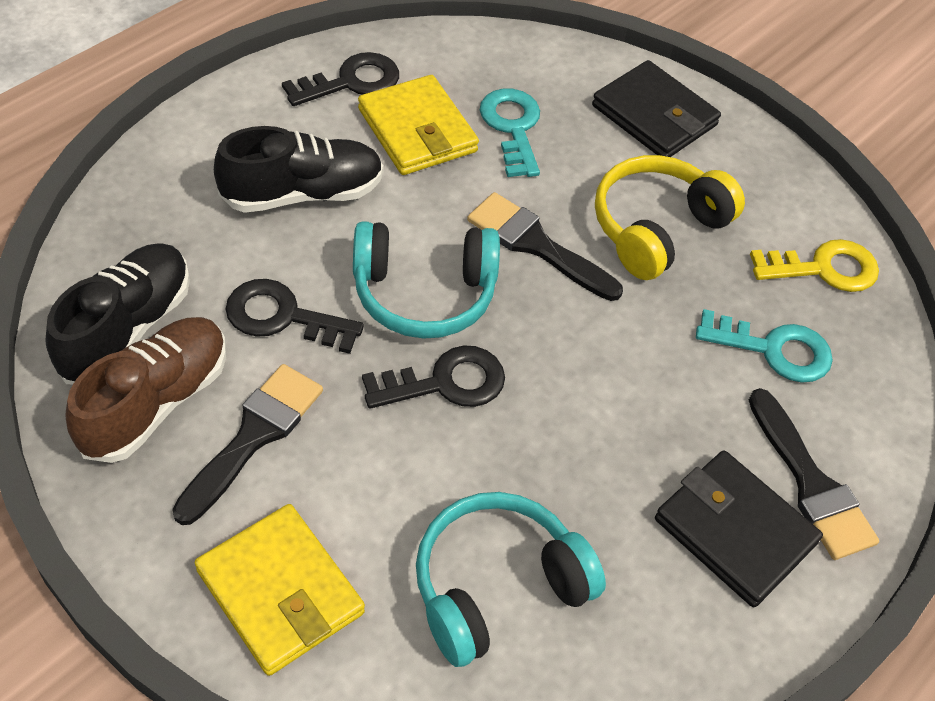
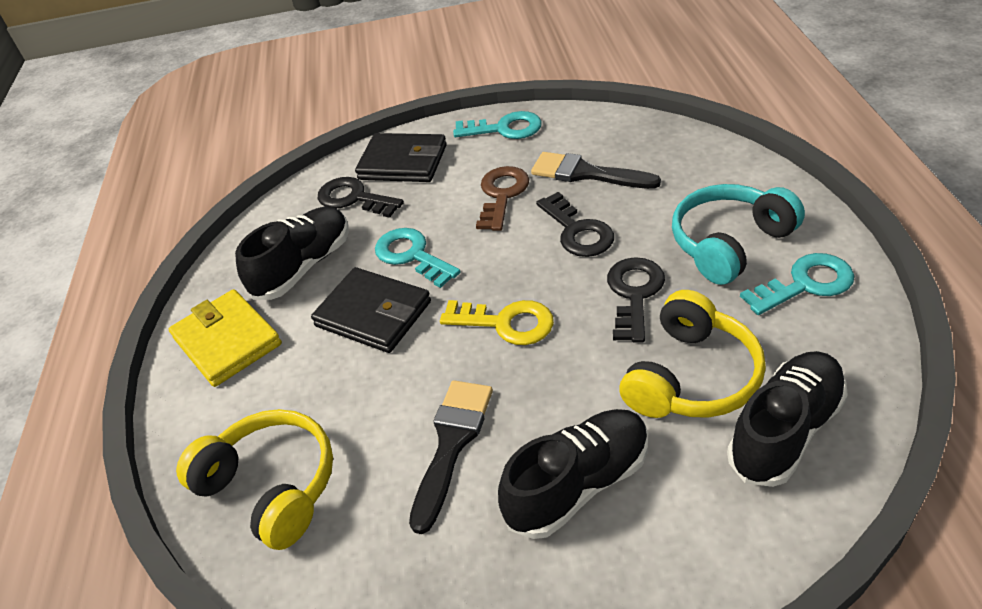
black brush: 3 -> 2
black shoe: 2 -> 3
brown key: 0 -> 1
brown shoe: 1 -> 0
turquoise headphones: 2 -> 1
turquoise key: 2 -> 3
yellow headphones: 1 -> 2
yellow wallet: 2 -> 1

